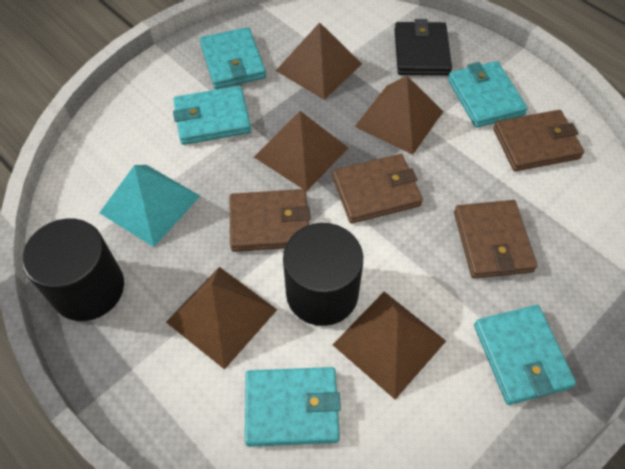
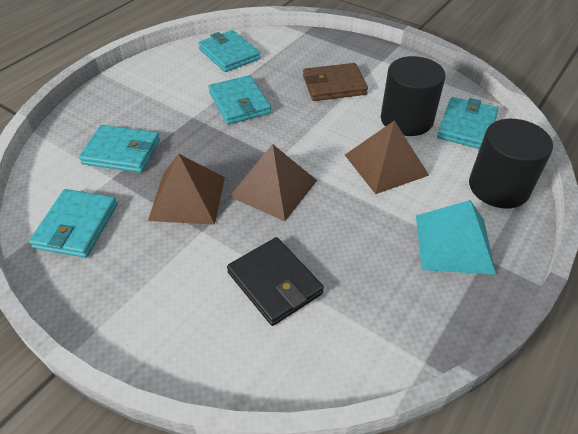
brown pyramid: 5 -> 3
brown wallet: 4 -> 1

